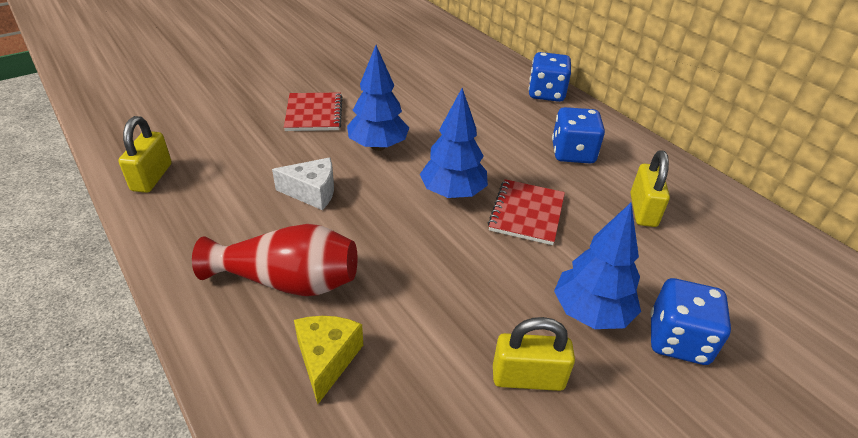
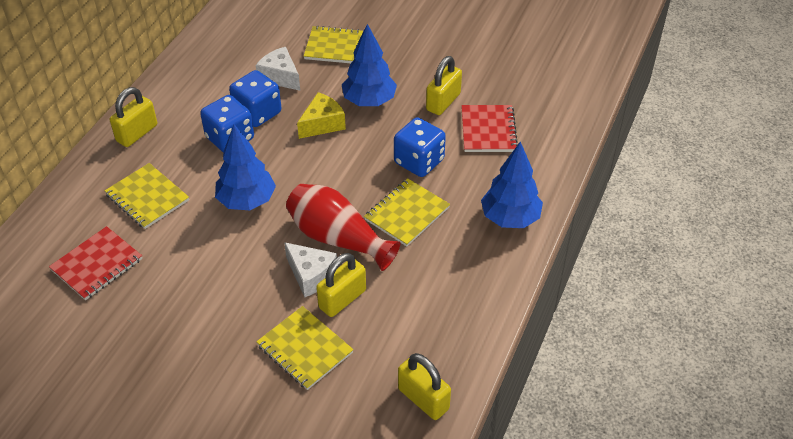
white cheese: 1 -> 2
yellow notebook: 0 -> 4
yellow padlock: 3 -> 4

